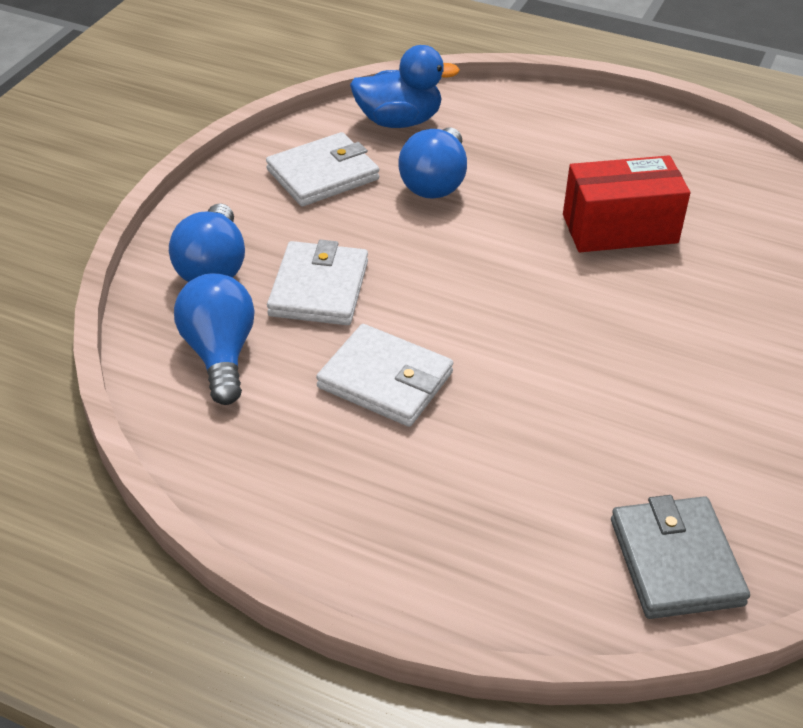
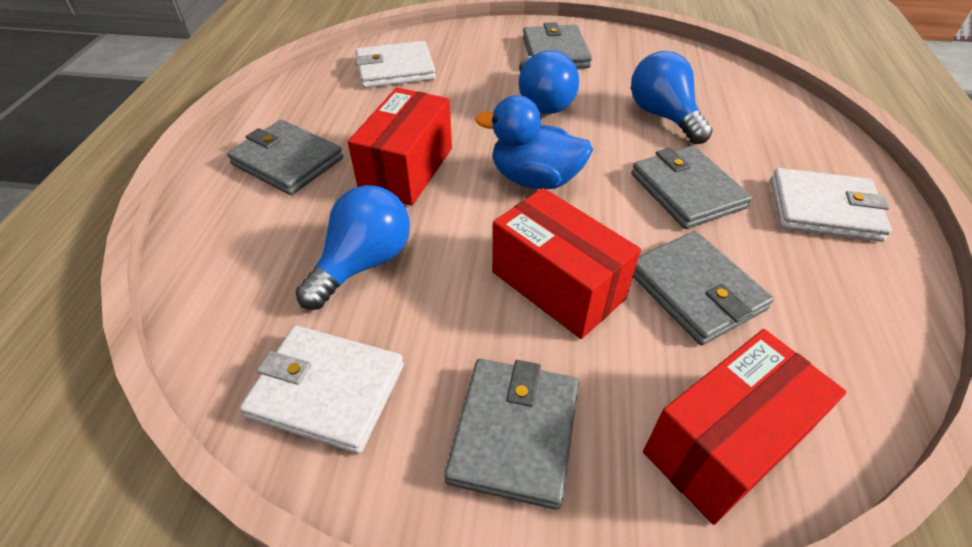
grey wallet: 1 -> 5
red box: 1 -> 3

